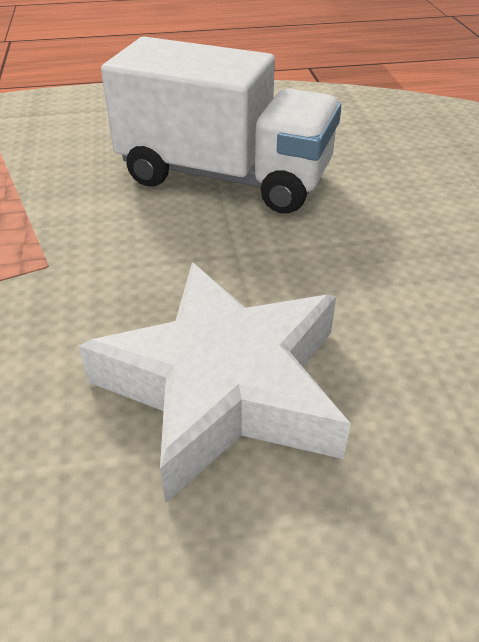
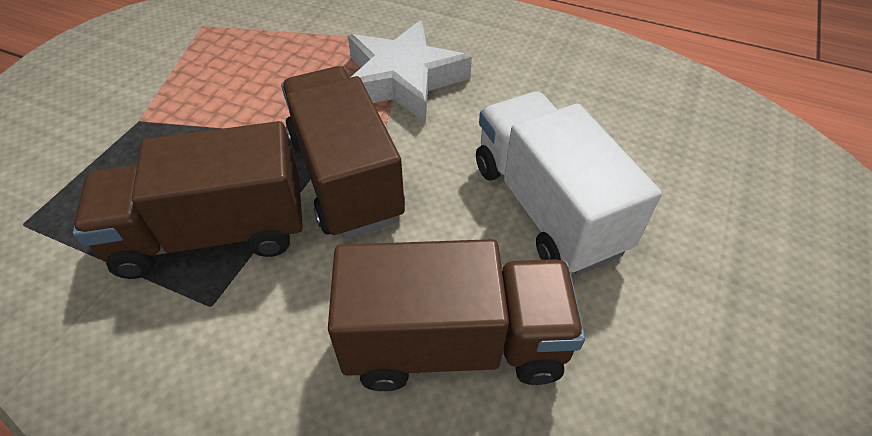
brown truck: 0 -> 3

